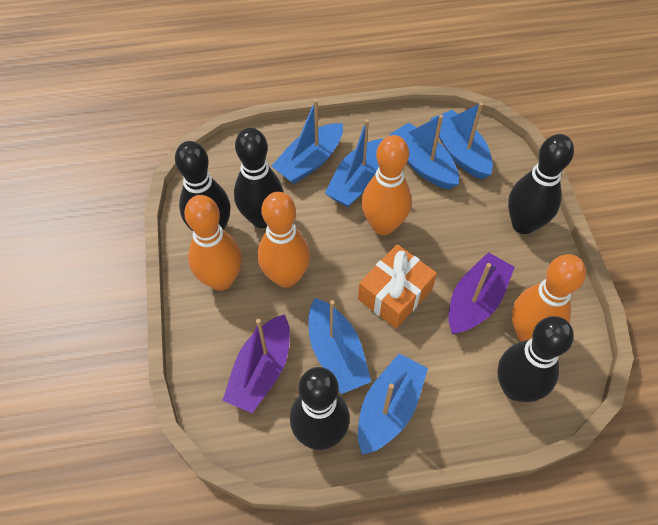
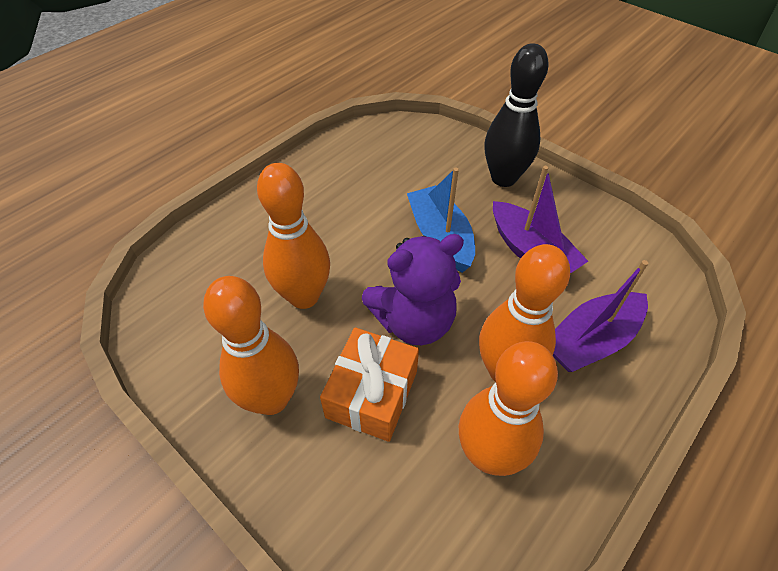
black bowling pin: 5 -> 1
blue boat: 6 -> 1
purple teddy bear: 0 -> 1

